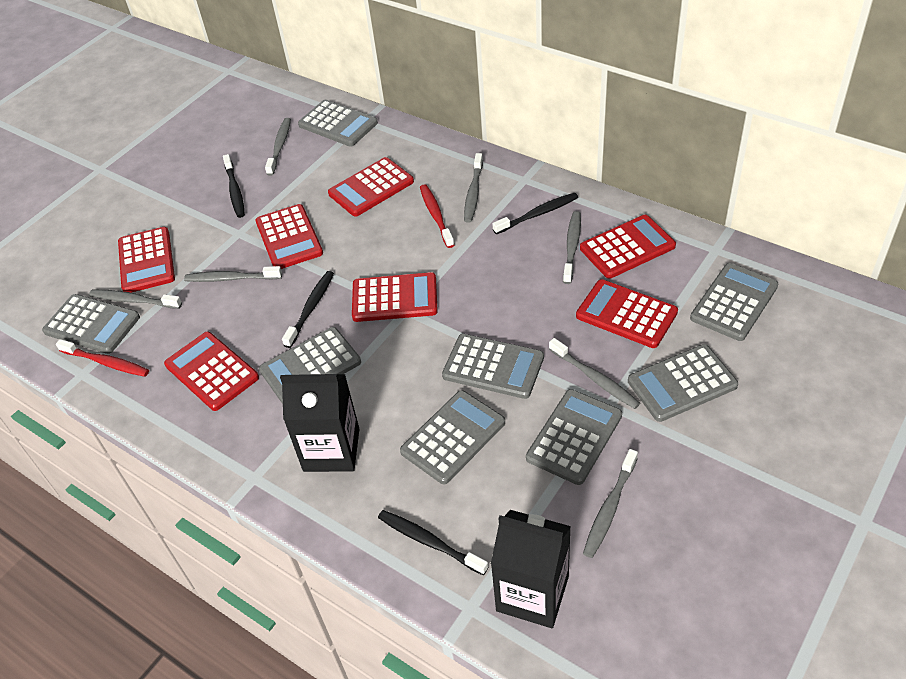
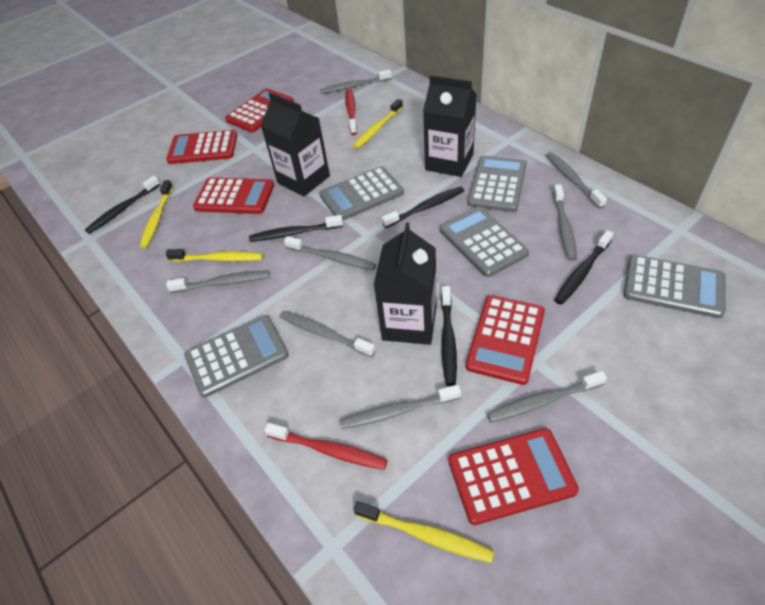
black carton: 2 -> 3
black toothbrush: 4 -> 5
grey calculator: 8 -> 5
grey toothbrush: 7 -> 8
red calculator: 7 -> 5
yellow toothbrush: 0 -> 4

